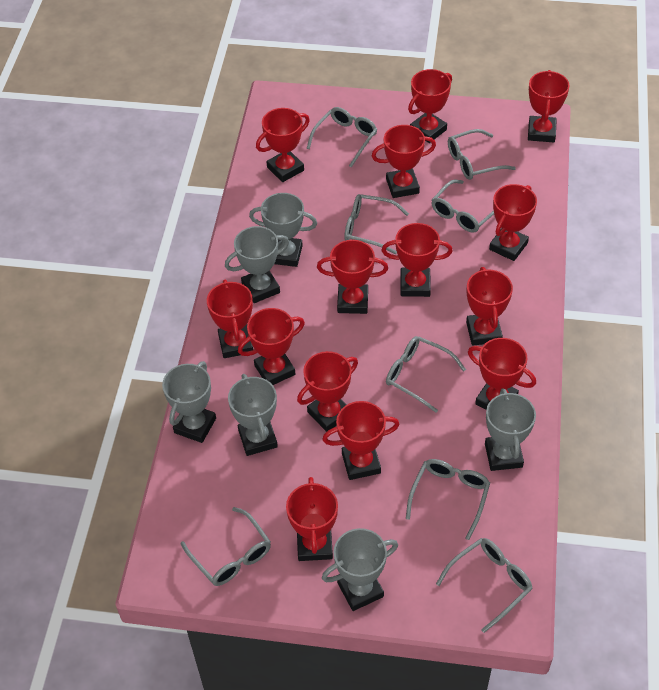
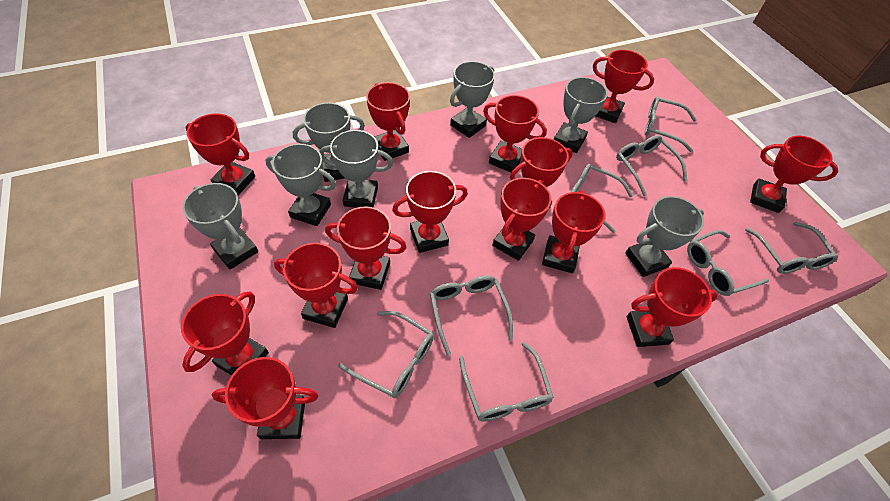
grey trophy: 6 -> 7

